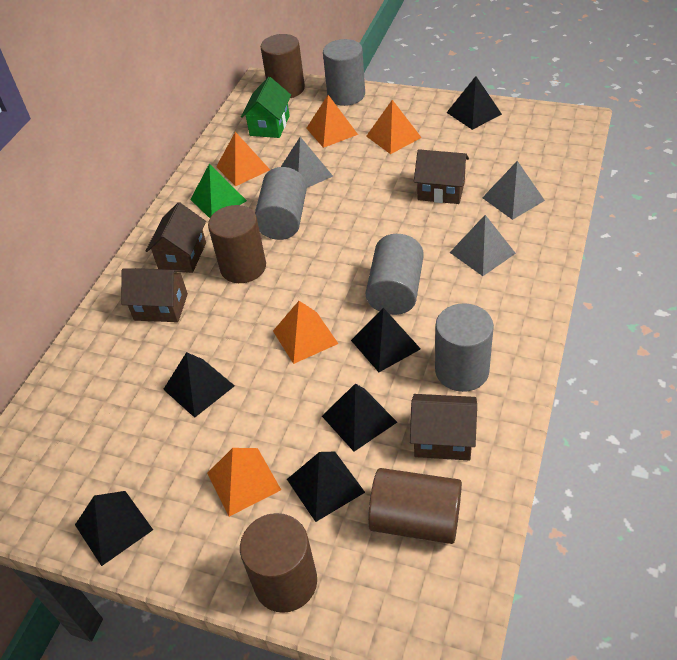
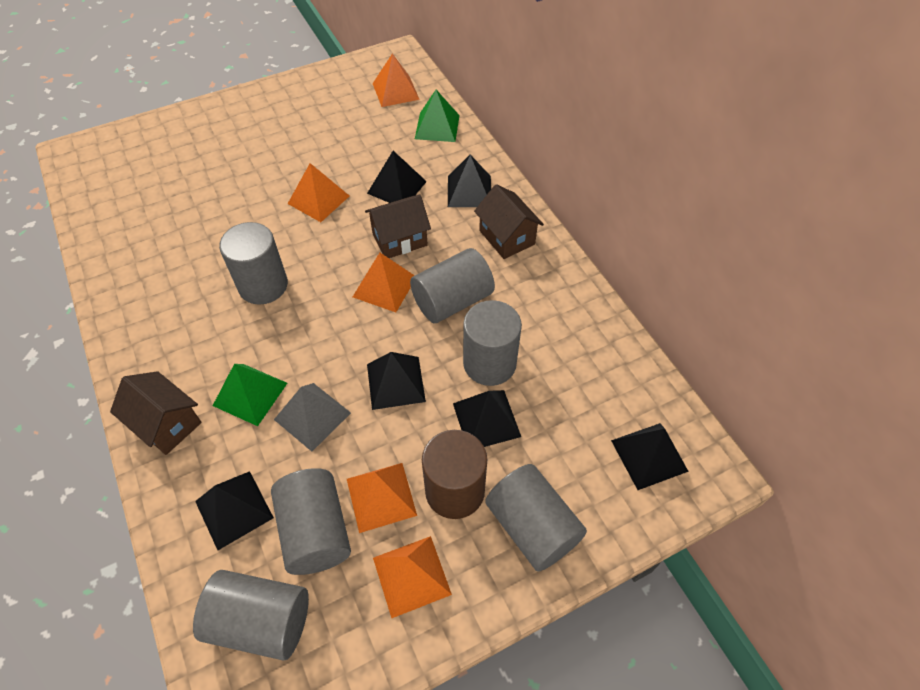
brown cylinder: 4 -> 1
brown house: 4 -> 3
green house: 1 -> 0
green pyramid: 1 -> 2
grey cylinder: 4 -> 6
grey pyramid: 3 -> 1

